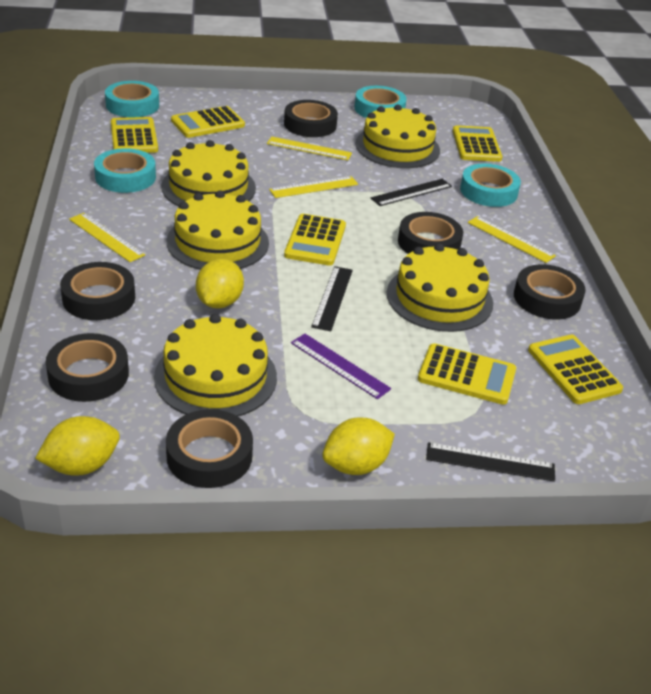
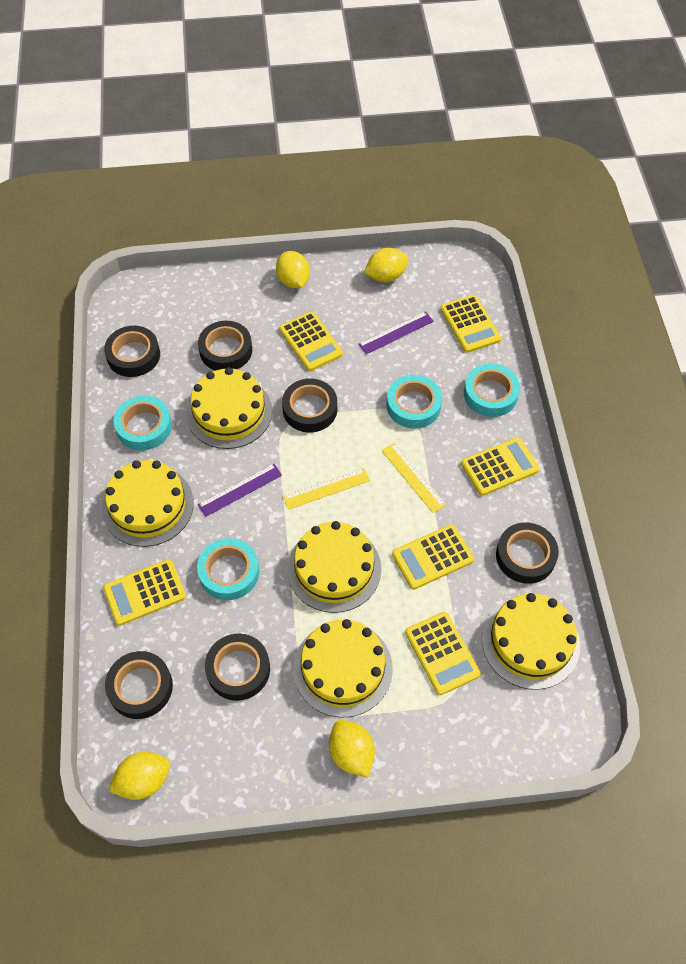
black ruler: 3 -> 0
purple ruler: 1 -> 2
yellow lemon: 3 -> 4
yellow ruler: 4 -> 2

